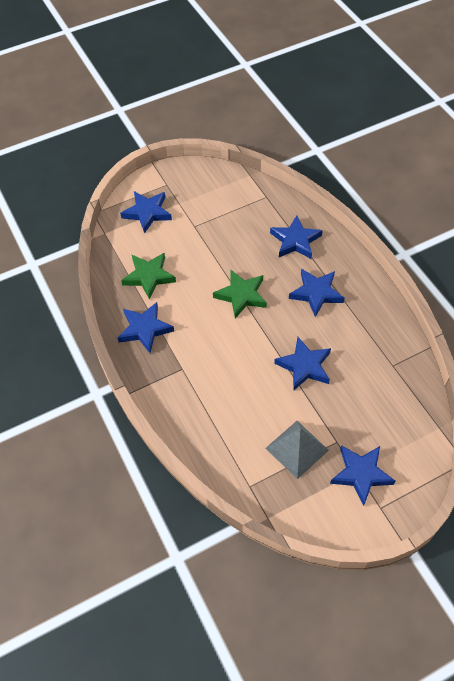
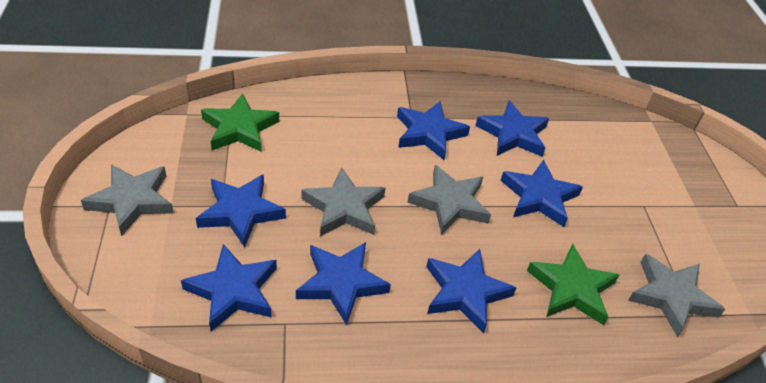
blue star: 6 -> 7
grey pyramid: 1 -> 0
grey star: 0 -> 4

